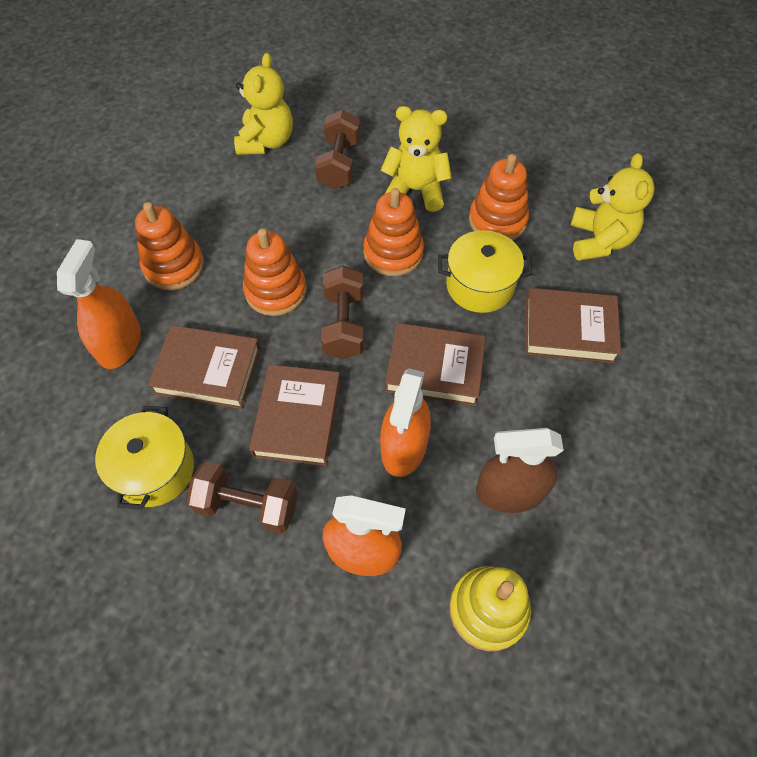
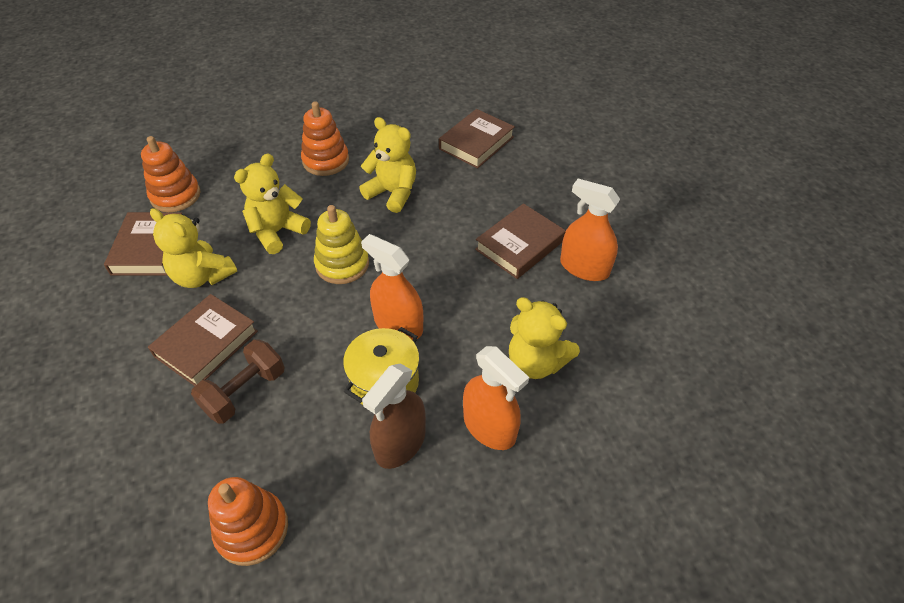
brown dumbbell: 3 -> 1
orange stacking toy: 4 -> 3
yellow pot: 2 -> 1
yellow teddy bear: 3 -> 4

